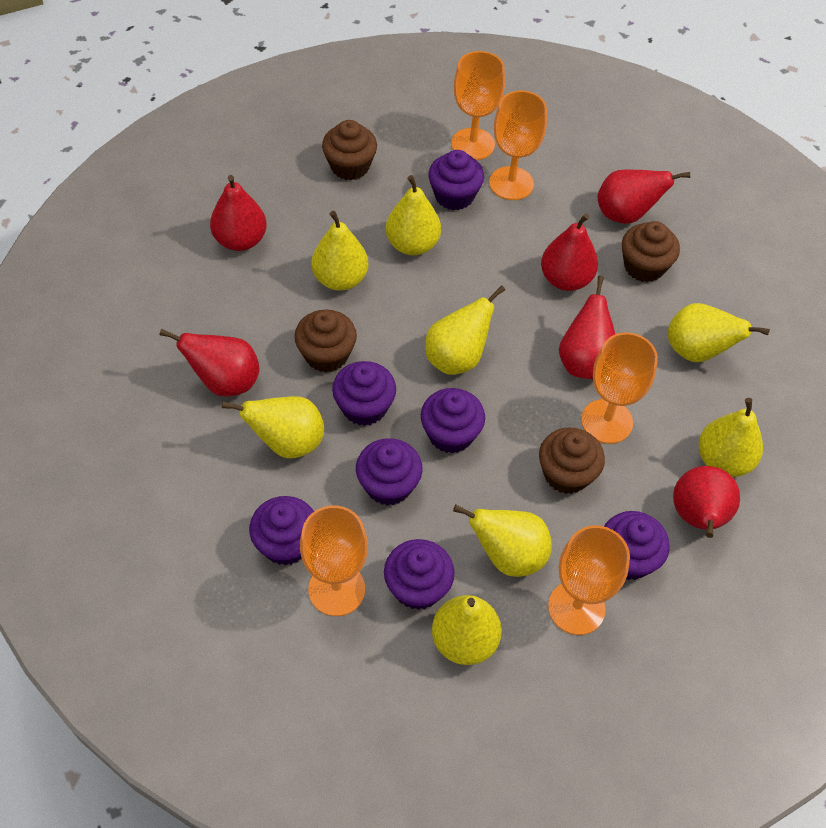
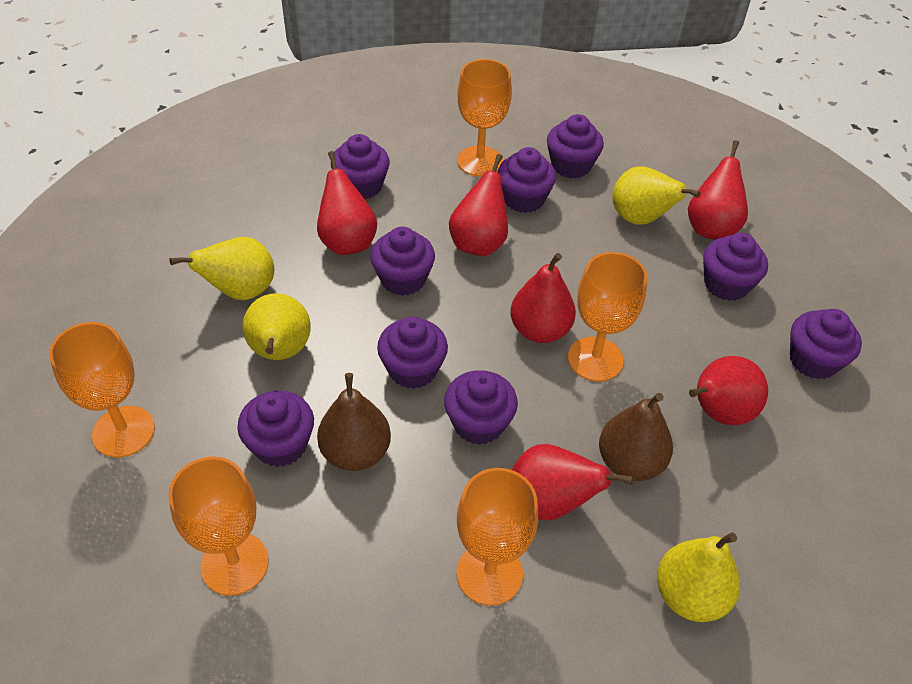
brown cupcake: 4 -> 0
brown pear: 0 -> 2
purple cupcake: 7 -> 9
yellow pear: 8 -> 4

